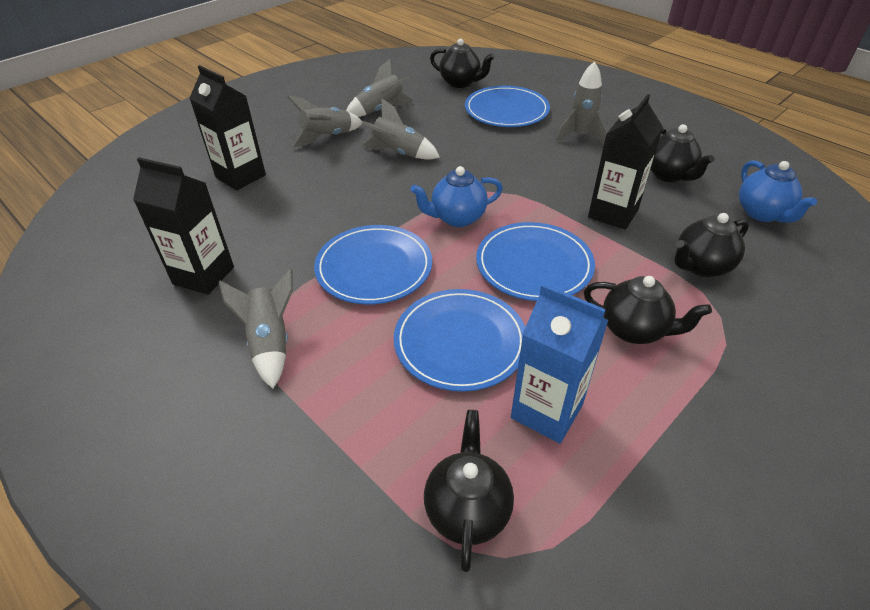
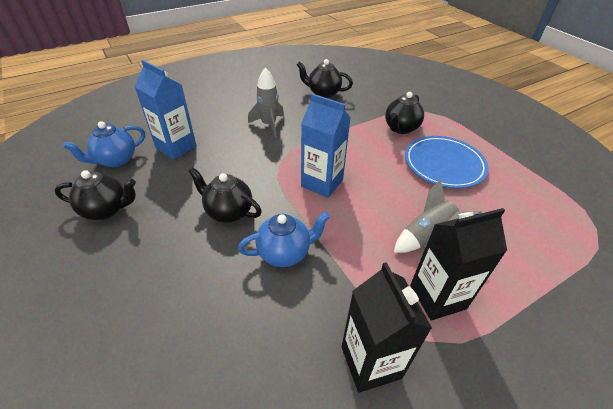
black carton: 3 -> 2
black teapot: 5 -> 4
blue carton: 1 -> 2
blue plate: 4 -> 1
grey rocket: 5 -> 2

